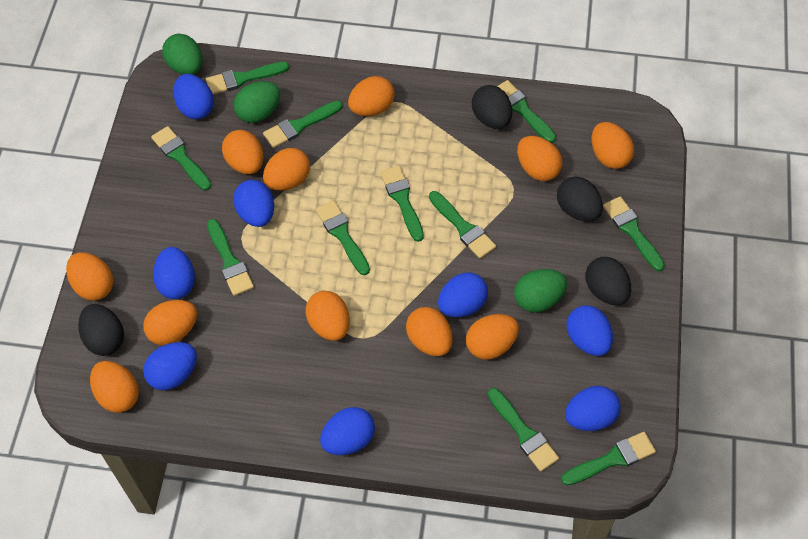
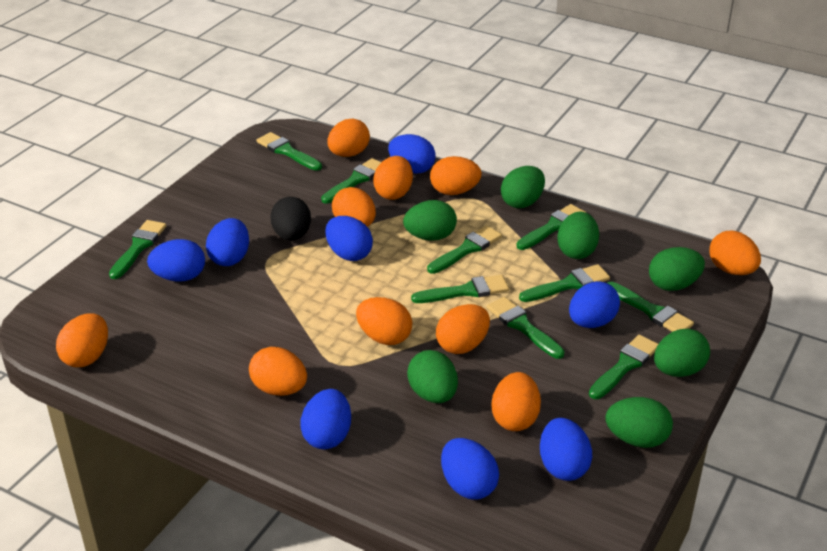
black egg: 4 -> 1
green brush: 11 -> 10
green egg: 3 -> 7
orange egg: 11 -> 10

